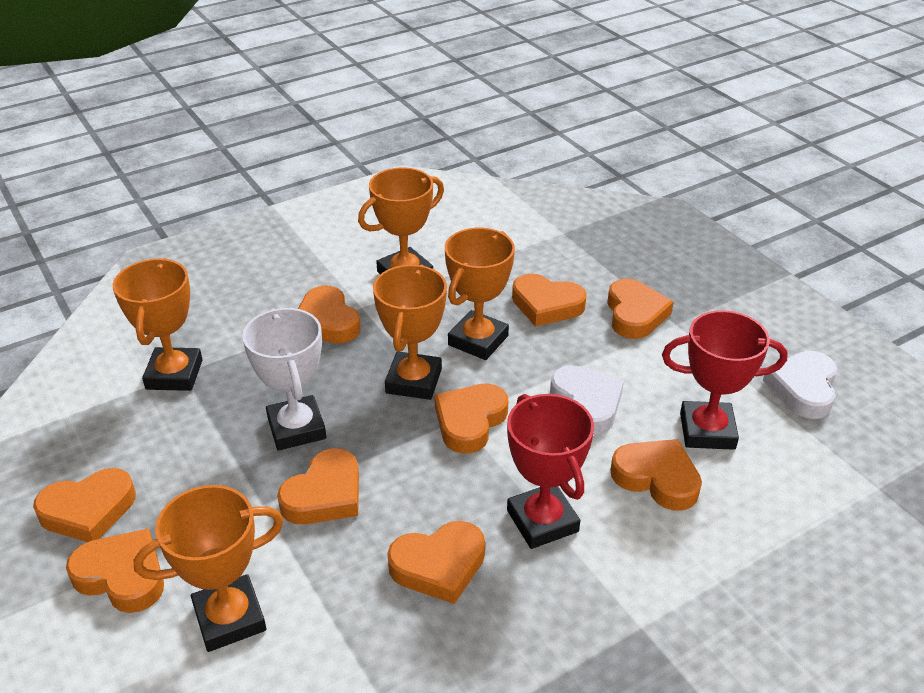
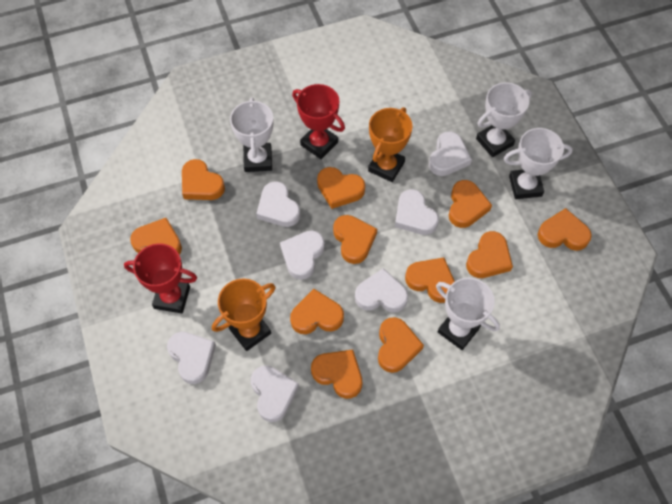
orange heart: 9 -> 11
orange trophy: 5 -> 2
white heart: 2 -> 7
white trophy: 1 -> 4

